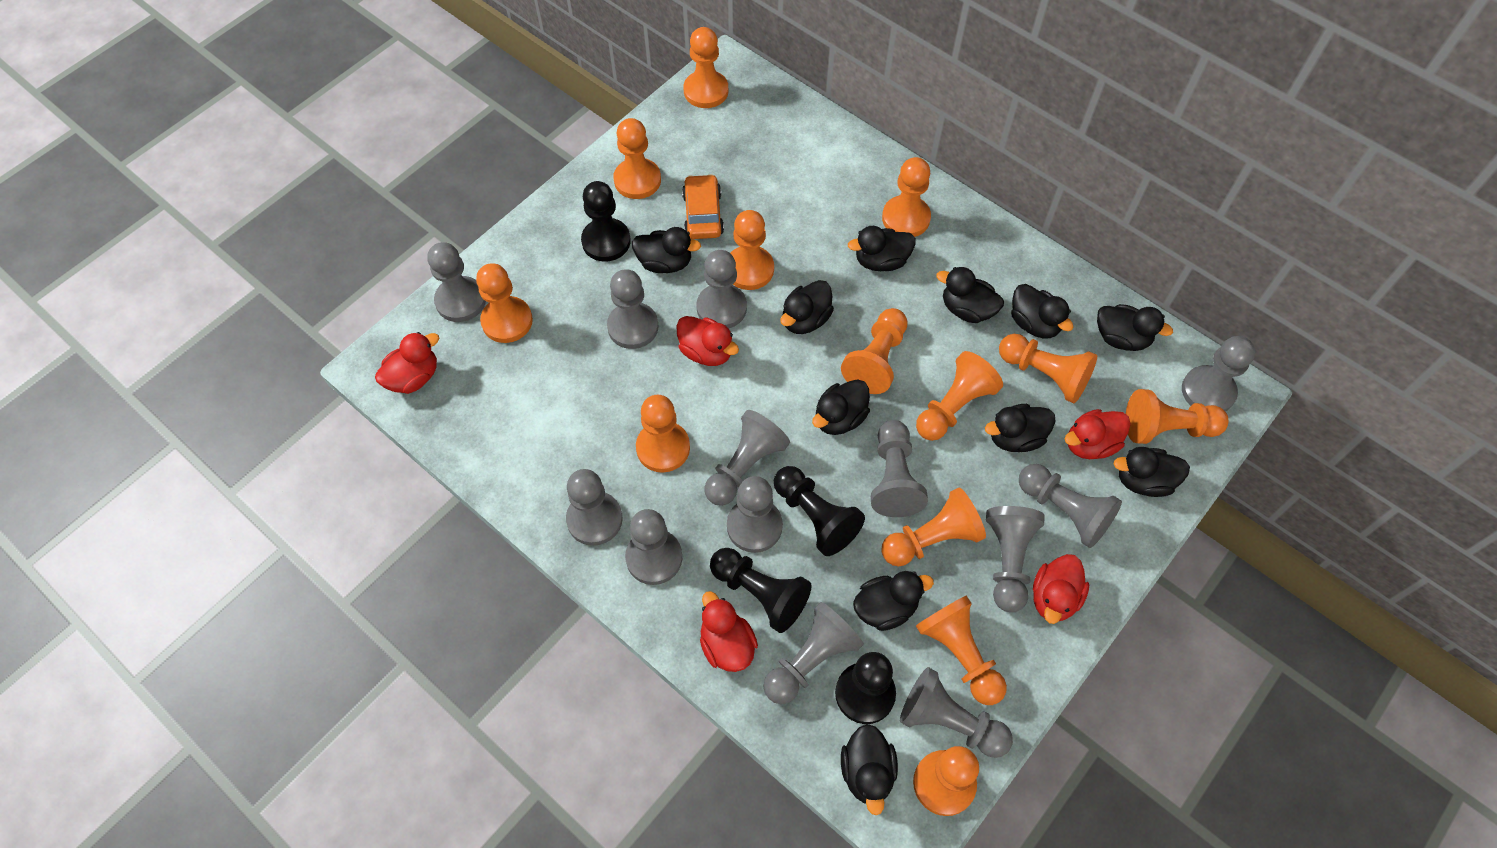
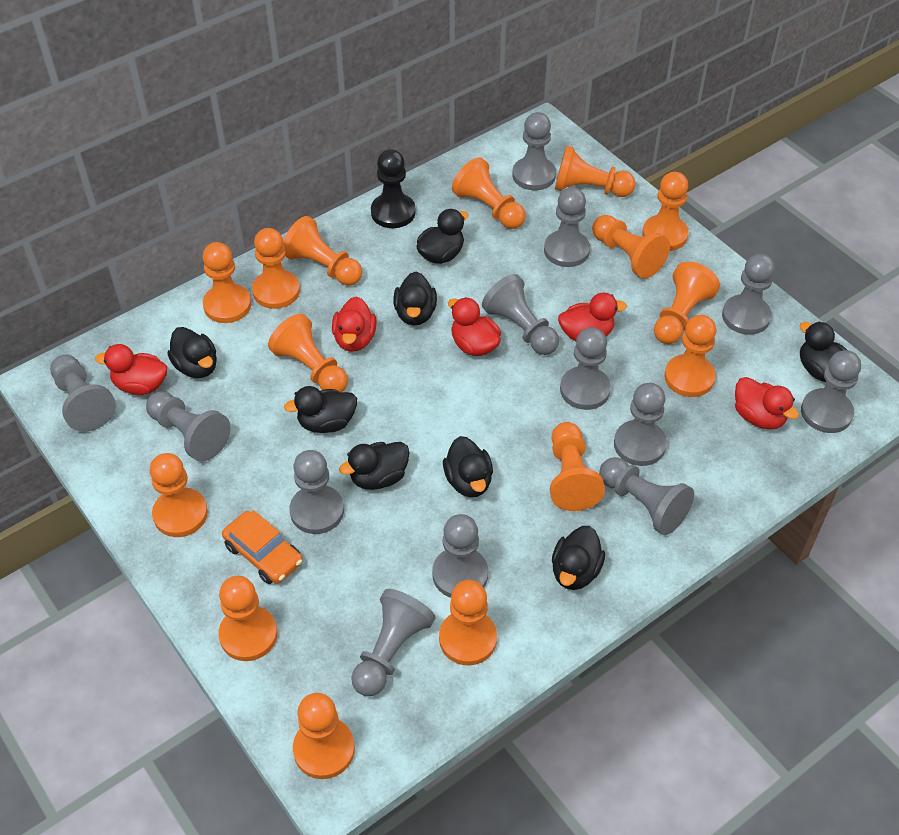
black duck: 11 -> 8
black pawn: 4 -> 1
orange pawn: 13 -> 15

